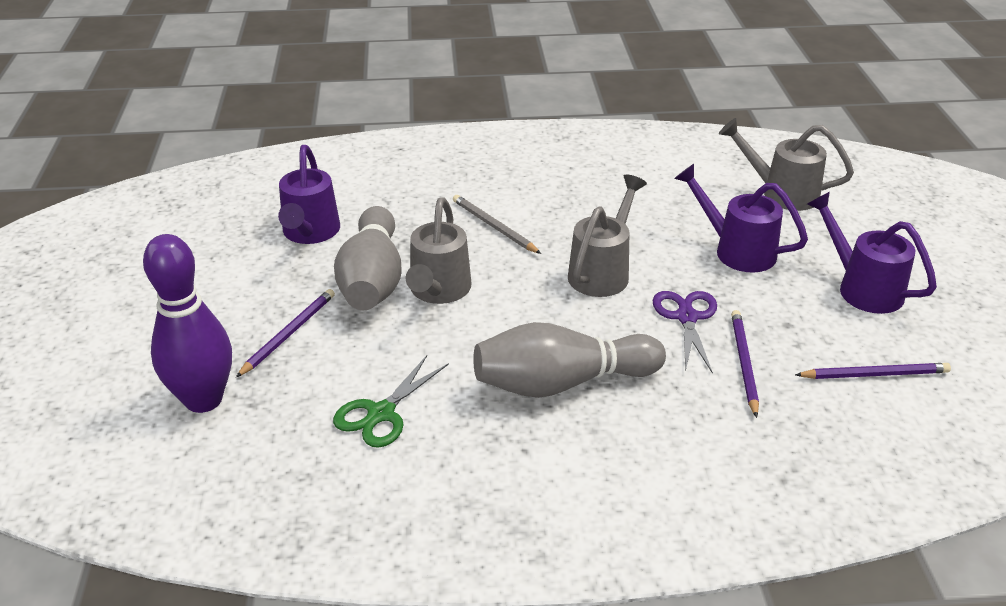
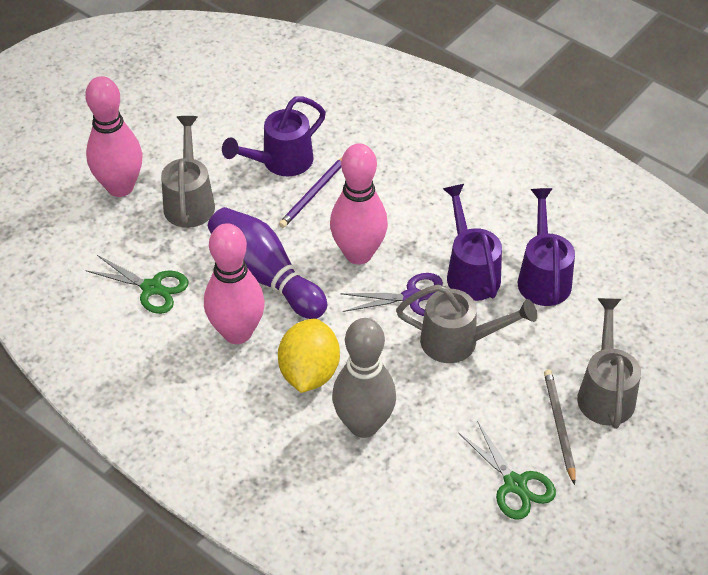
green scissors: 1 -> 2
grey bowling pin: 2 -> 1
pink bowling pin: 0 -> 3
purple pencil: 3 -> 1
yellow lemon: 0 -> 1

